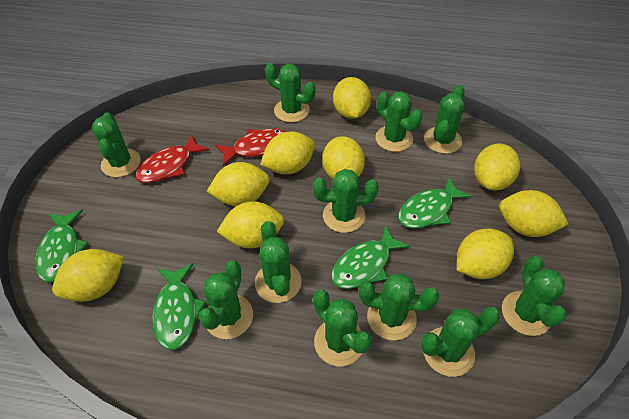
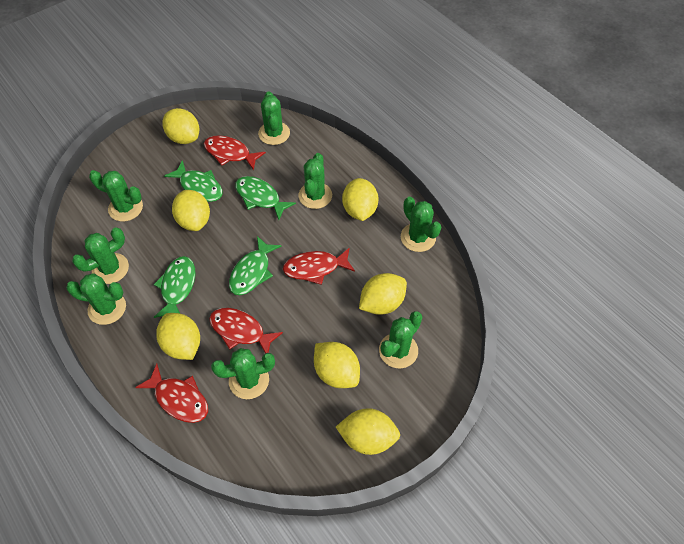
green cactus: 11 -> 8
red fish: 2 -> 4
yellow lemon: 9 -> 7

